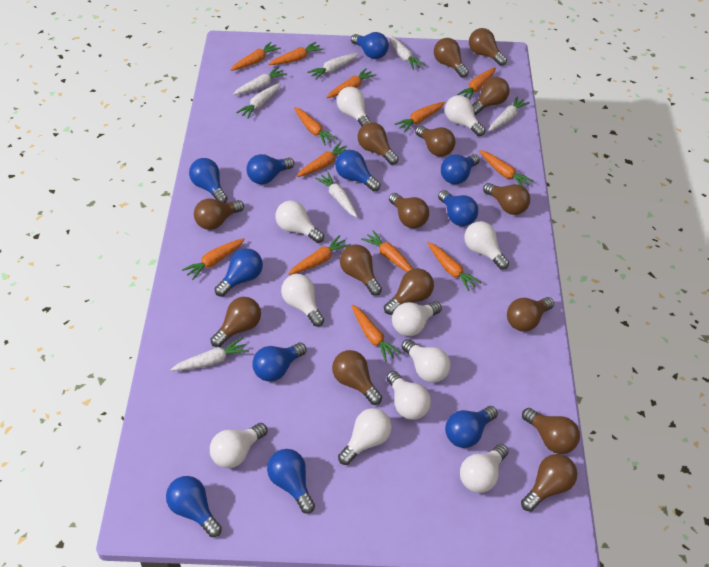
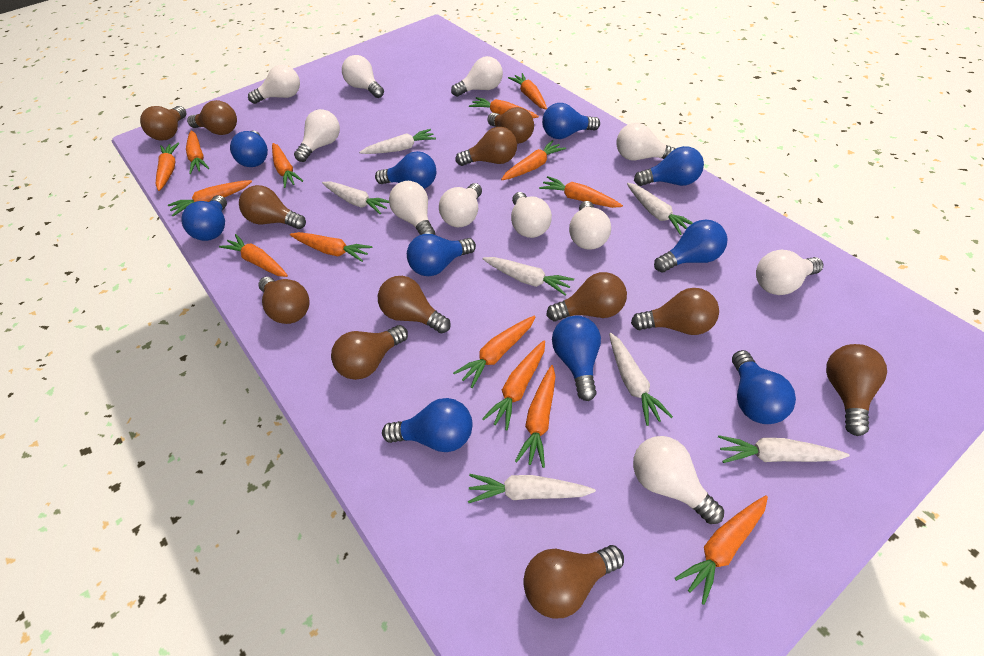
blue light bulb: 11 -> 10
brown light bulb: 15 -> 12
orange carrot: 13 -> 14

